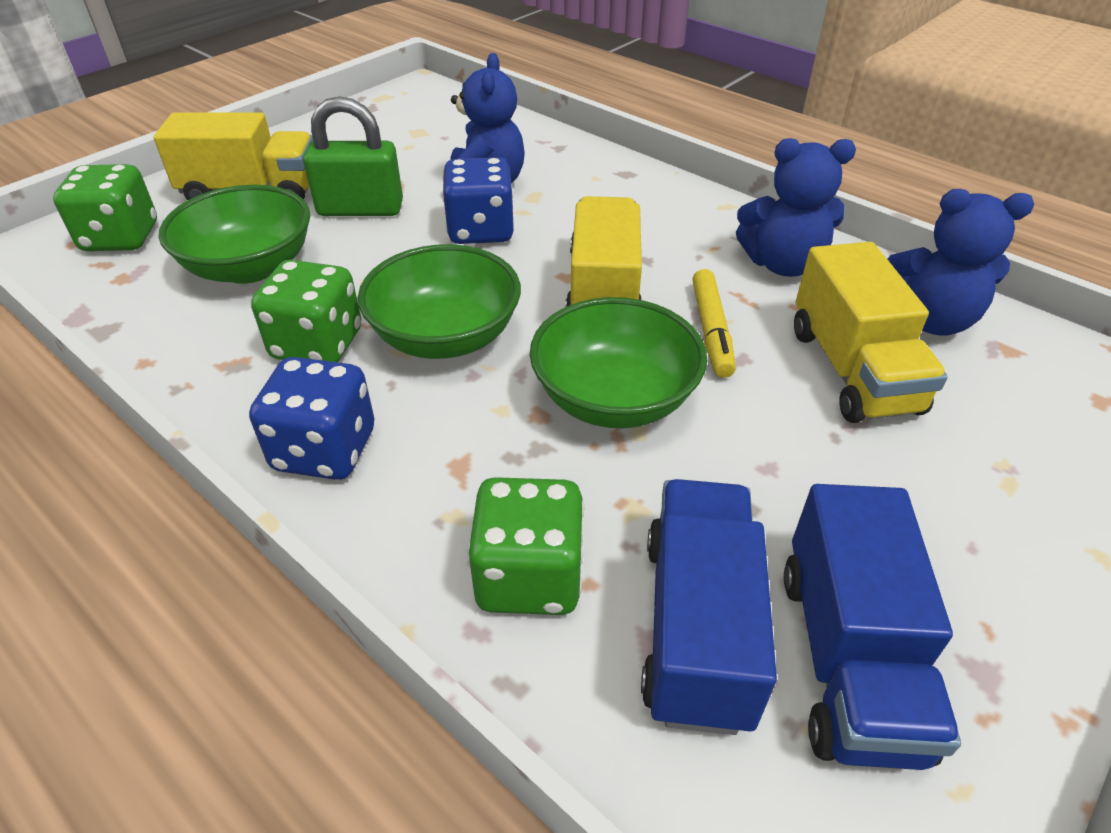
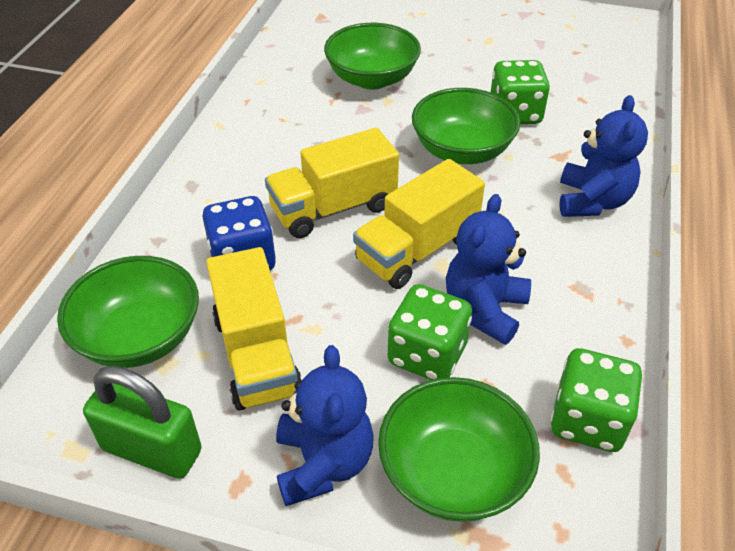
blue dice: 2 -> 1
blue truck: 2 -> 0
green bowl: 3 -> 4
yellow marker: 1 -> 0

